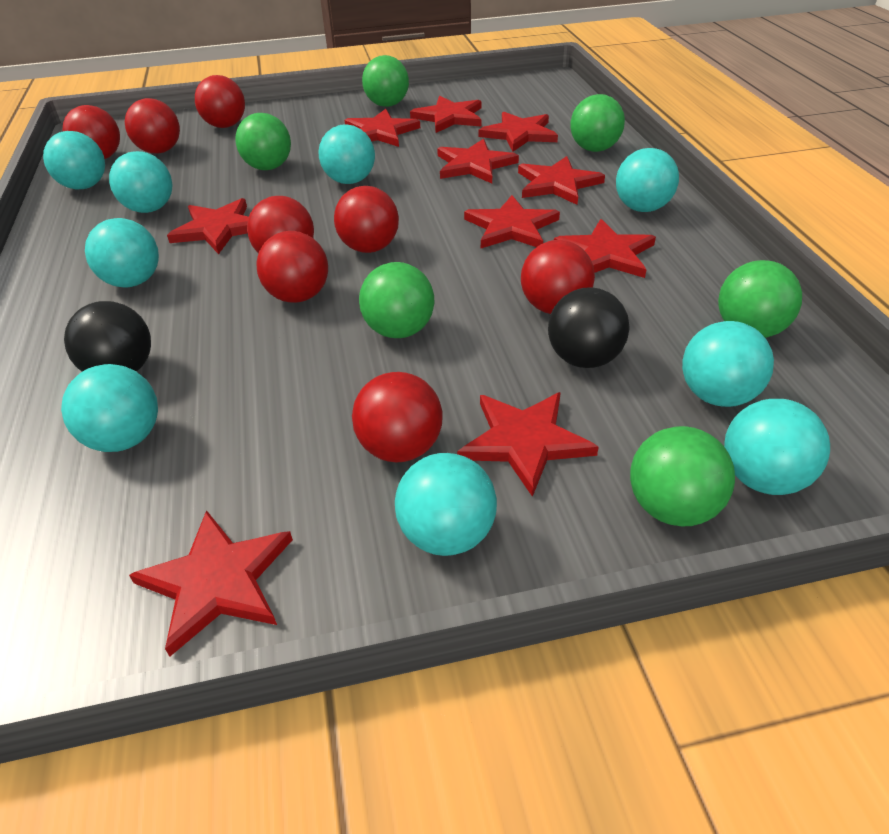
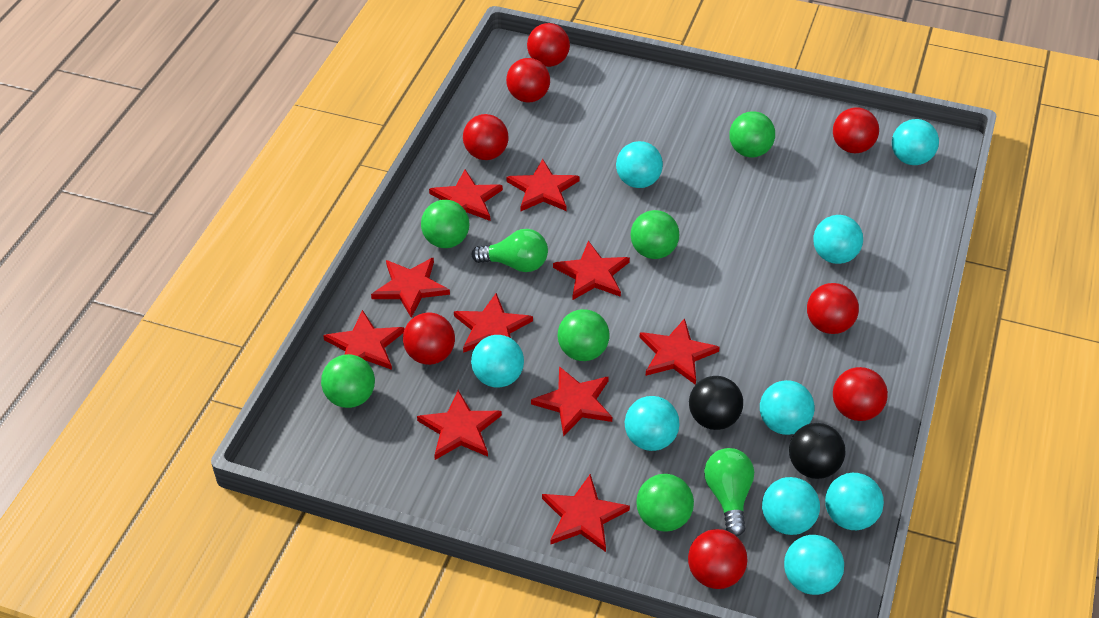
green light bulb: 0 -> 2

